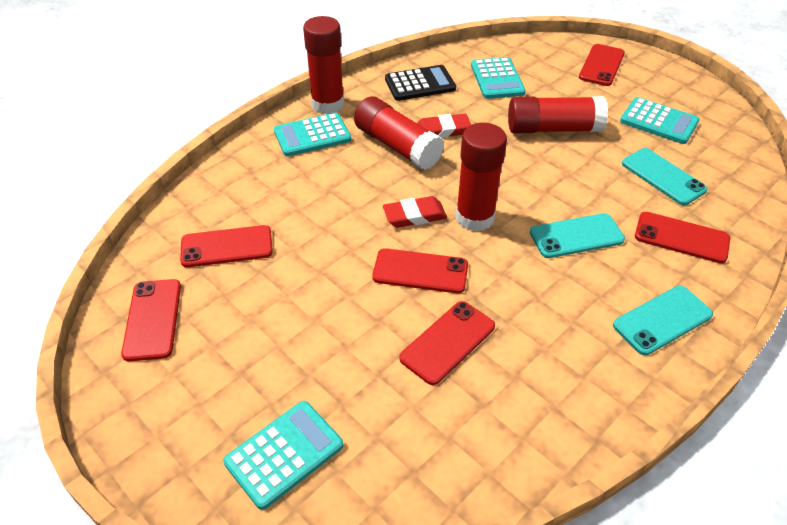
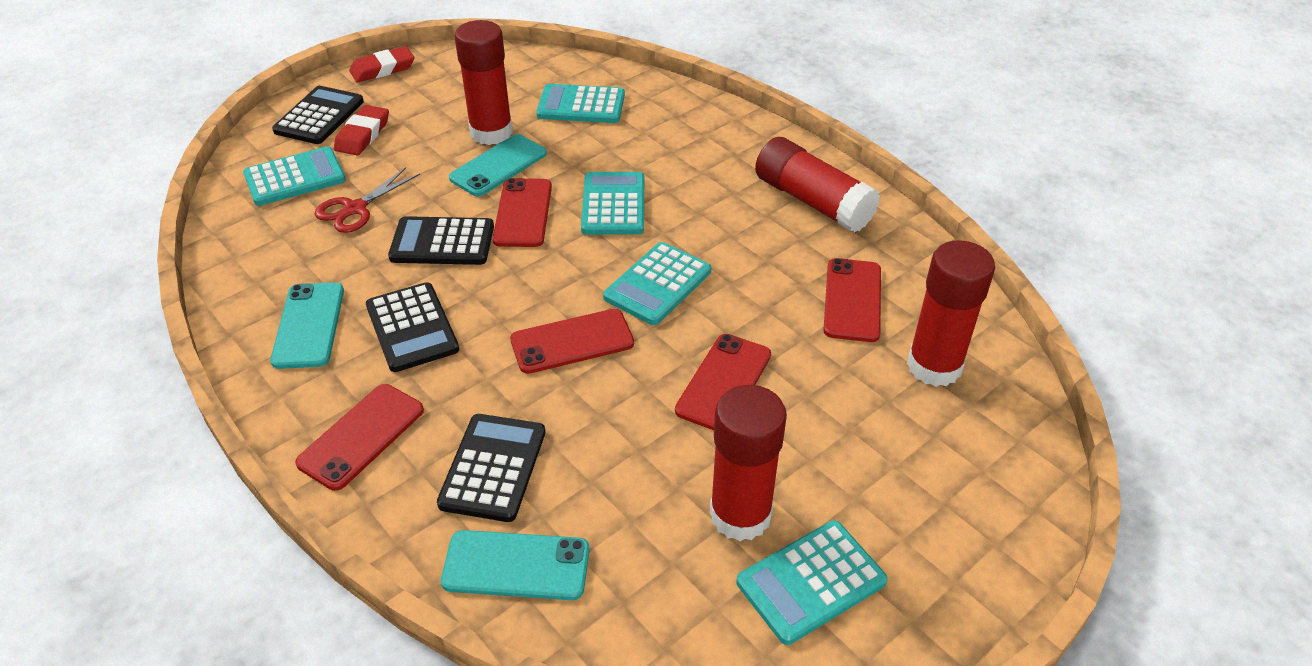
black calculator: 1 -> 4
red phone: 6 -> 5
red scissors: 0 -> 1
turquoise calculator: 4 -> 5

